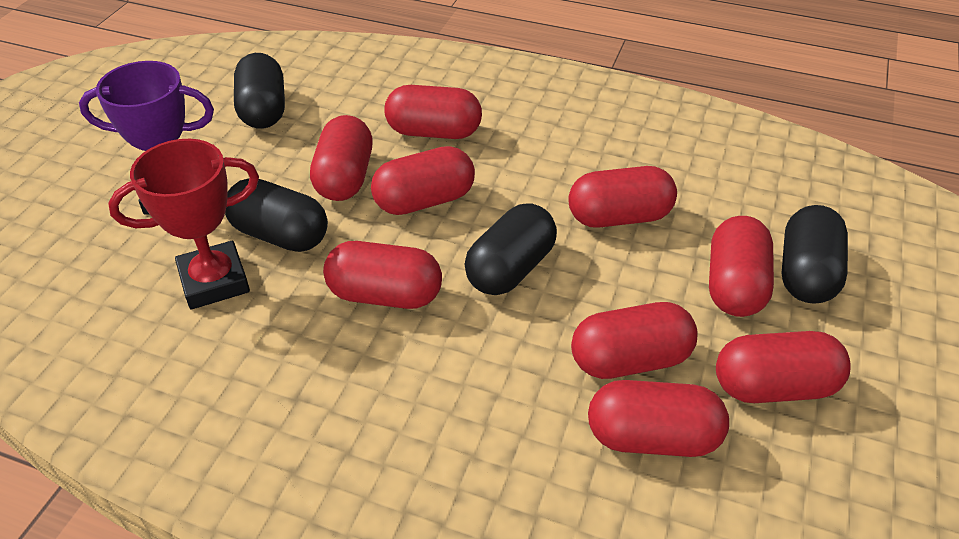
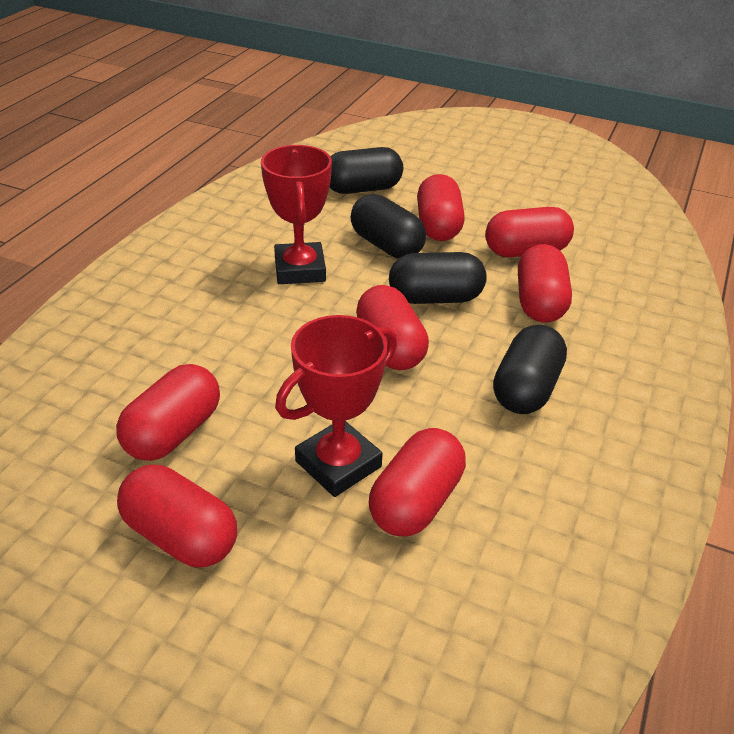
purple trophy: 1 -> 0
red capsule: 9 -> 7
red trophy: 1 -> 2

